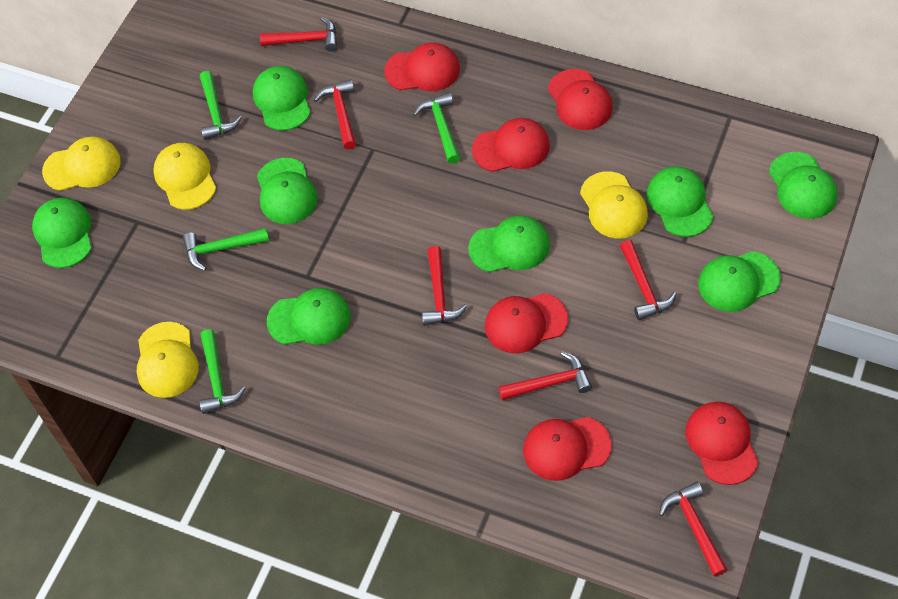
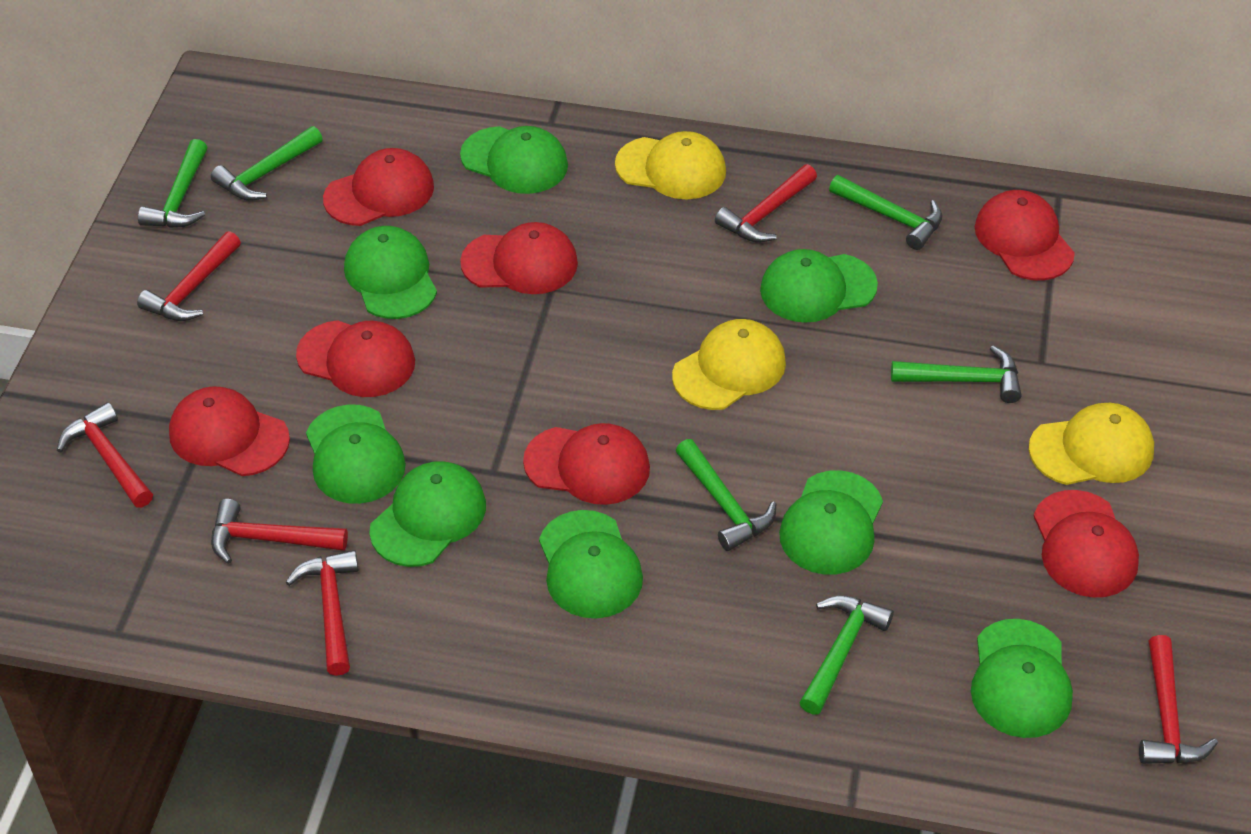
green hammer: 4 -> 6
red cap: 6 -> 7
yellow cap: 4 -> 3

